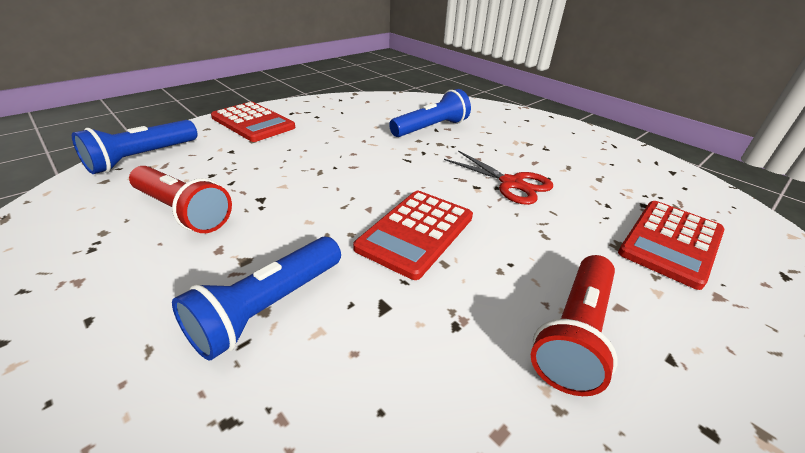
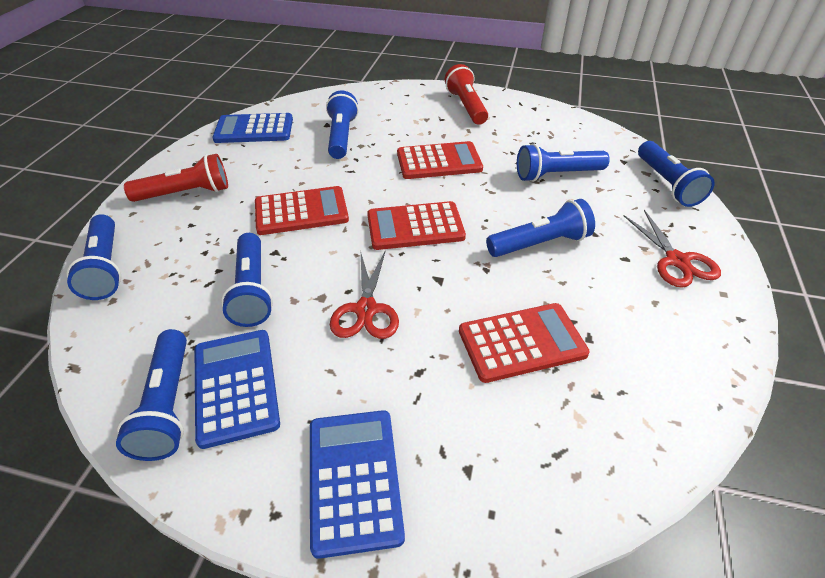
blue calculator: 0 -> 3
blue flashlight: 3 -> 7
red calculator: 3 -> 4
red scissors: 1 -> 2

